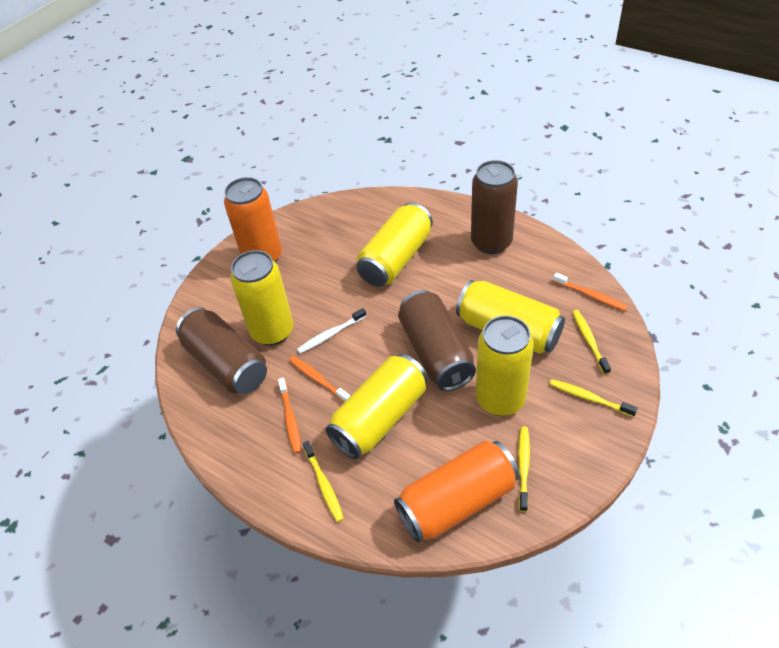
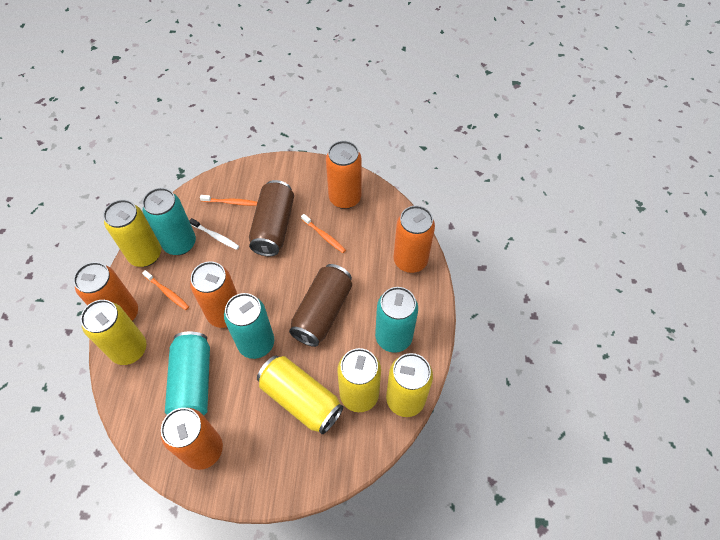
brown can: 3 -> 2
orange can: 2 -> 5
turquoise can: 0 -> 4
yellow toothbrush: 4 -> 0

